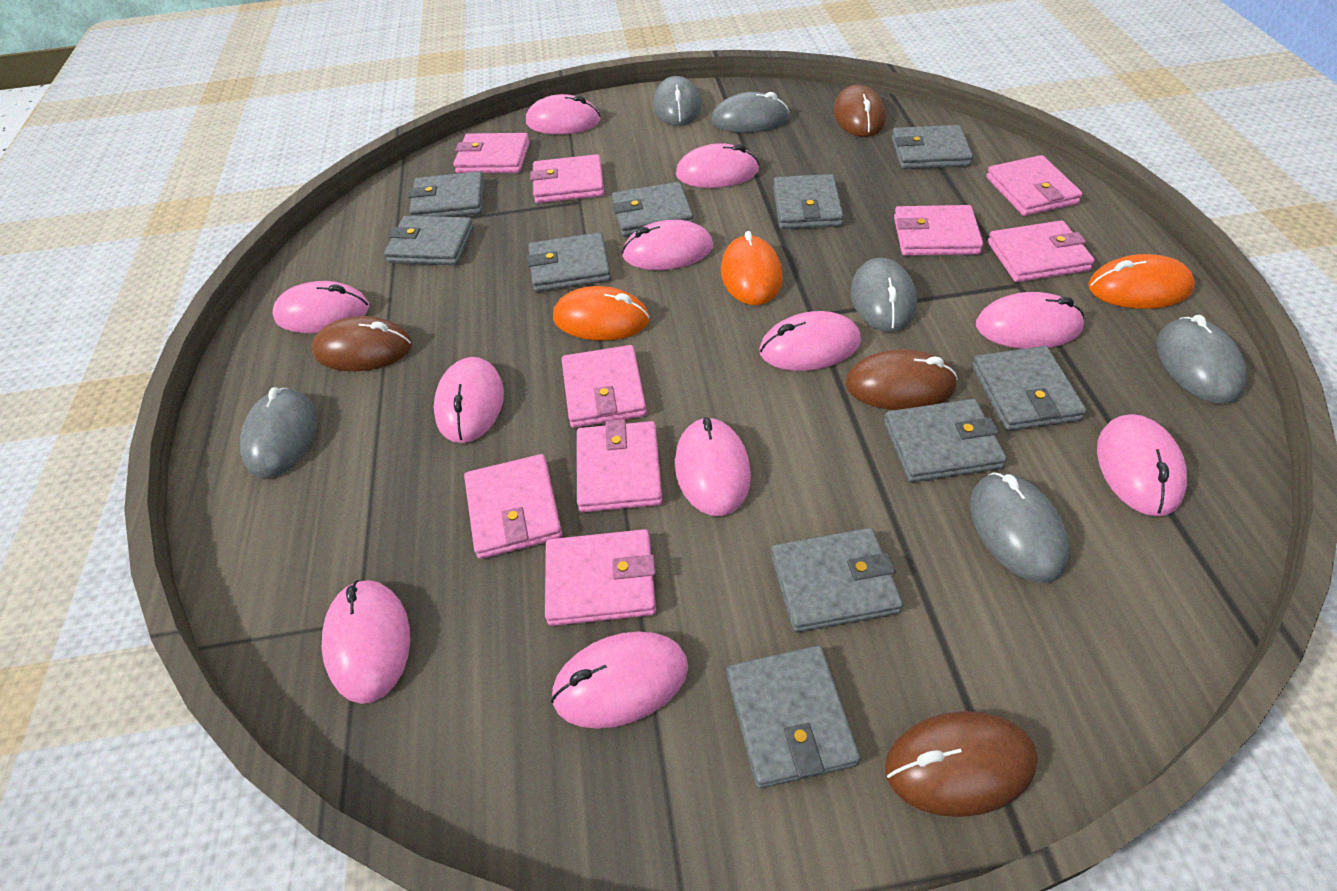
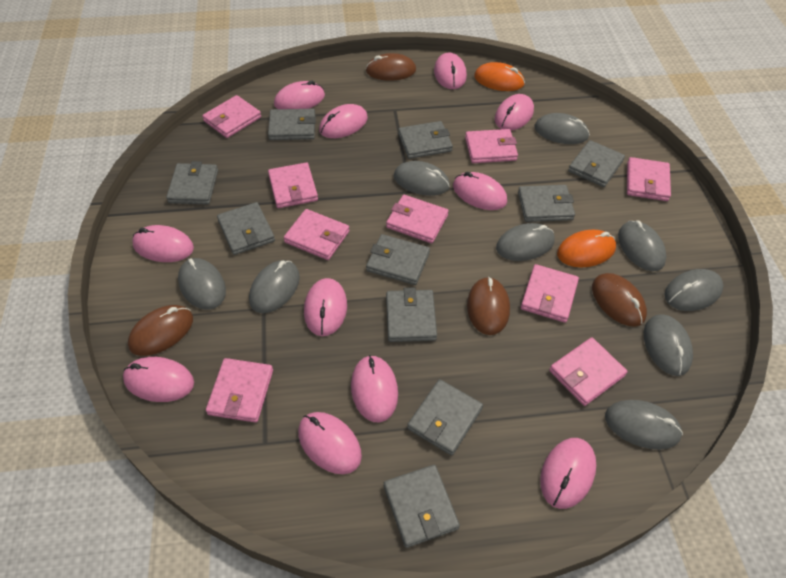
grey mouse: 6 -> 9
orange mouse: 3 -> 2

